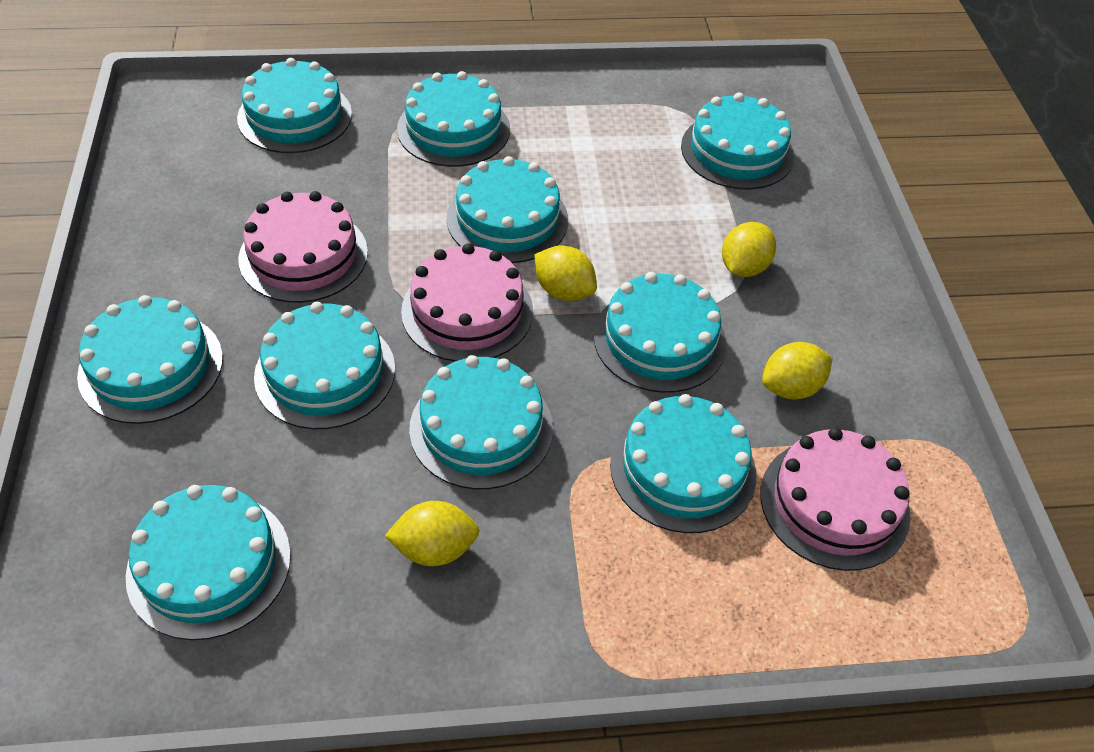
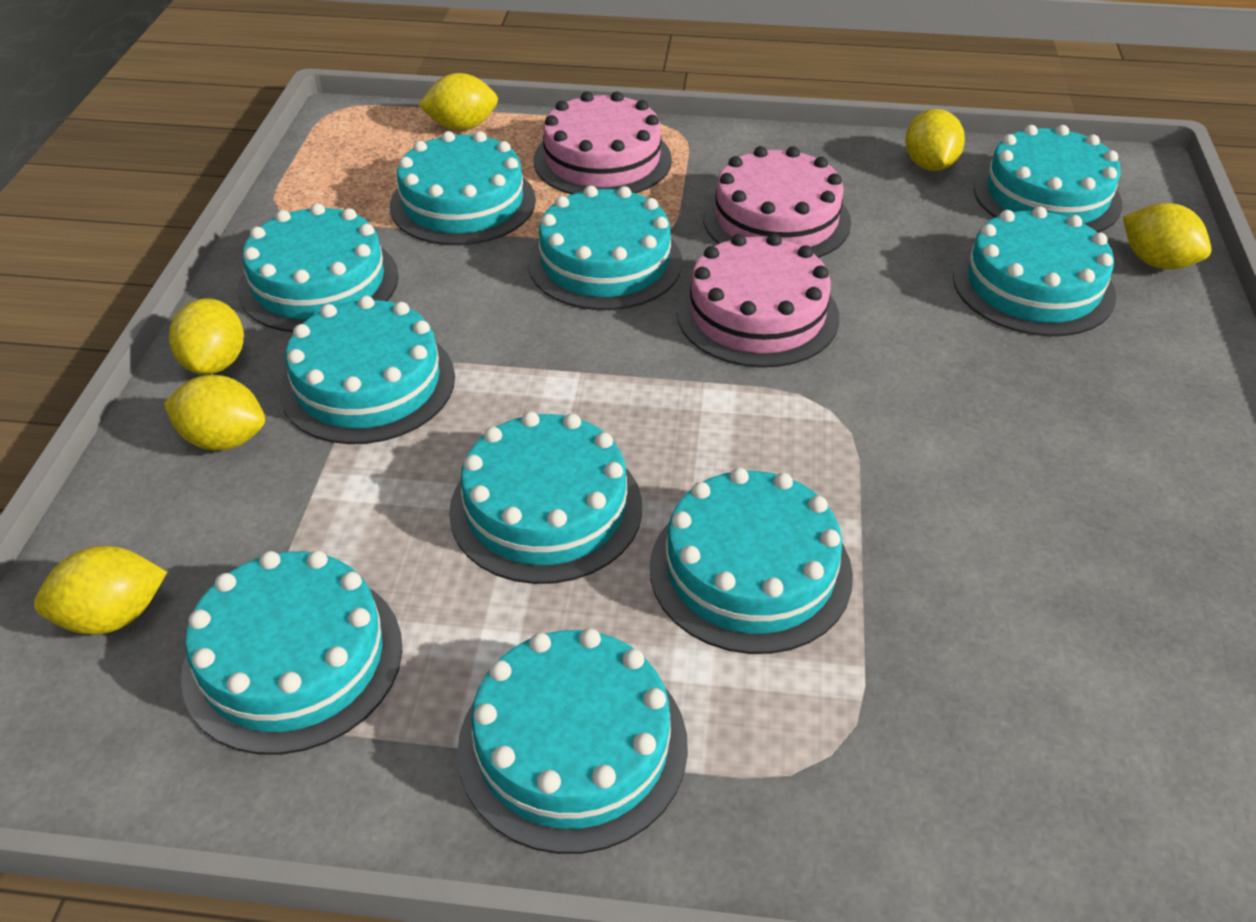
yellow lemon: 4 -> 6

